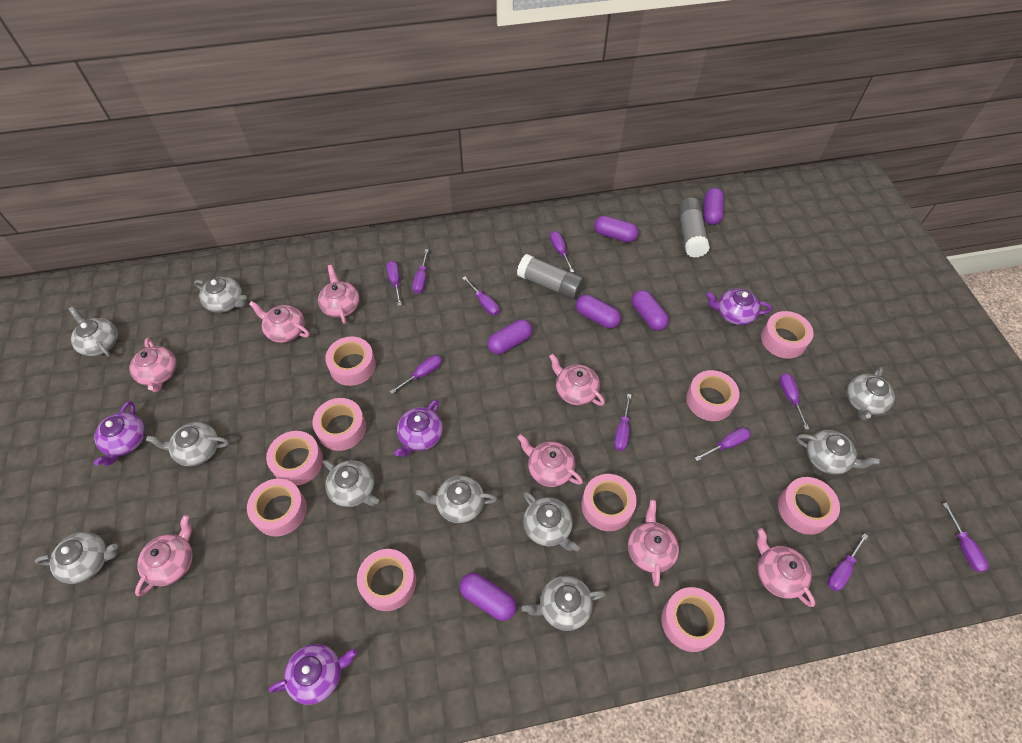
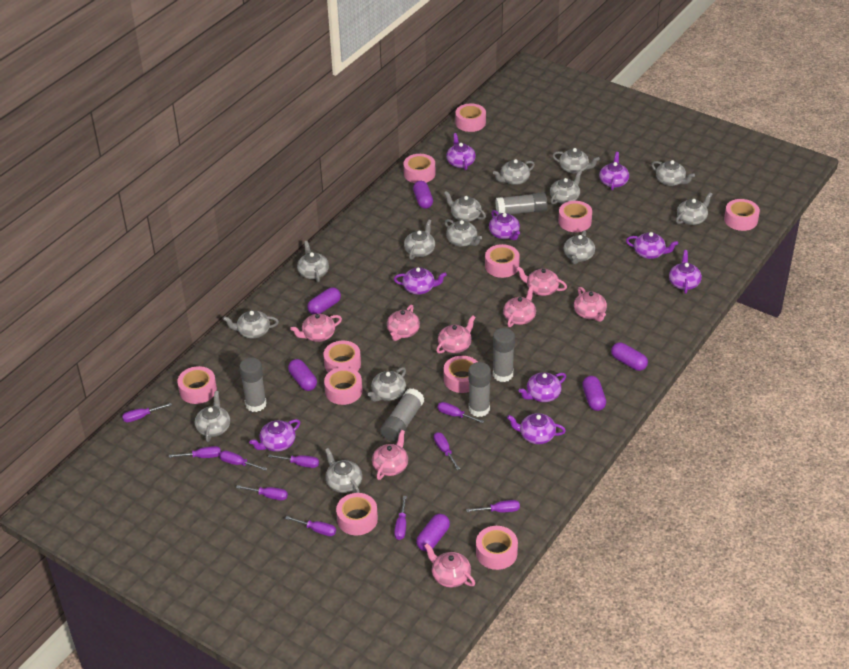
grey glue stick: 2 -> 5
grey teapot: 10 -> 14
pink tape: 10 -> 11
purple teapot: 4 -> 9

